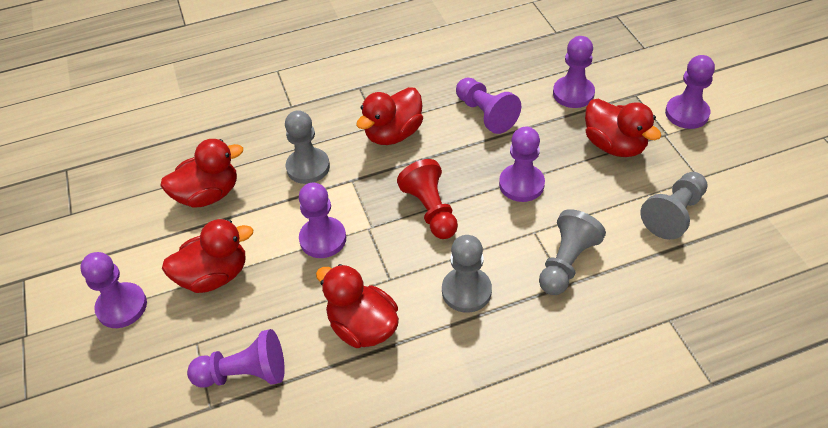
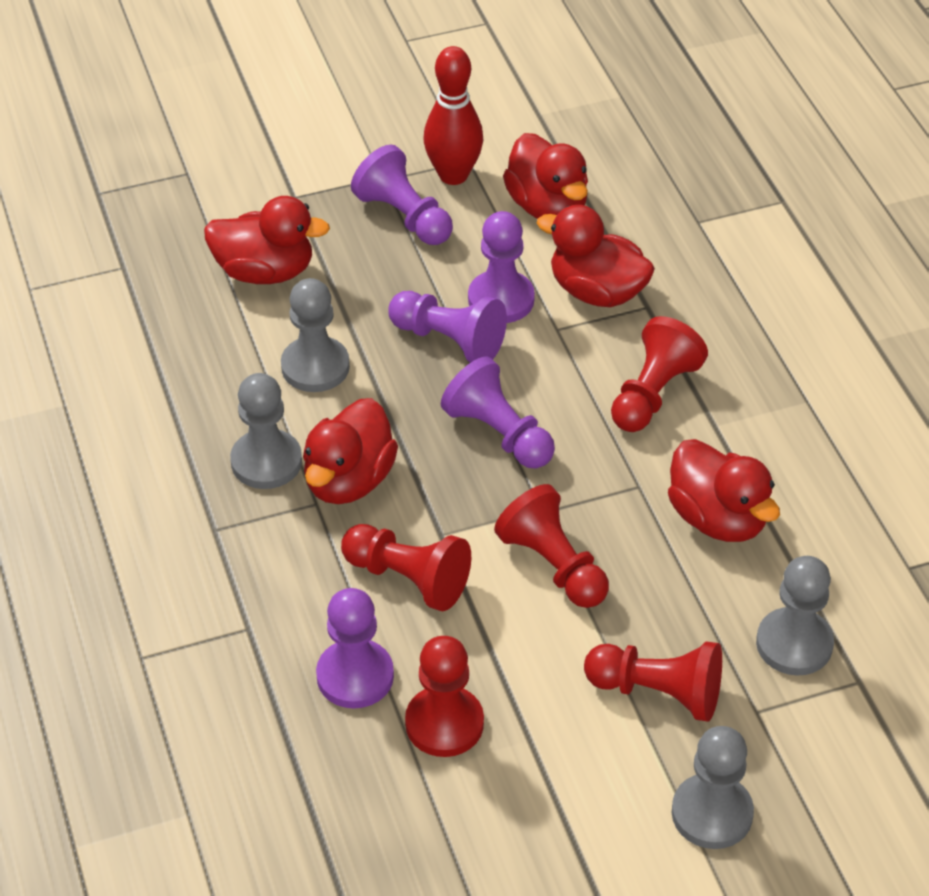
purple pawn: 7 -> 5
red bowling pin: 0 -> 1
red pawn: 1 -> 5

